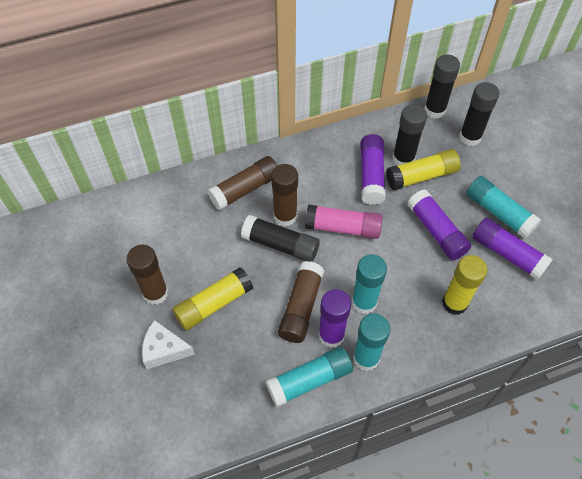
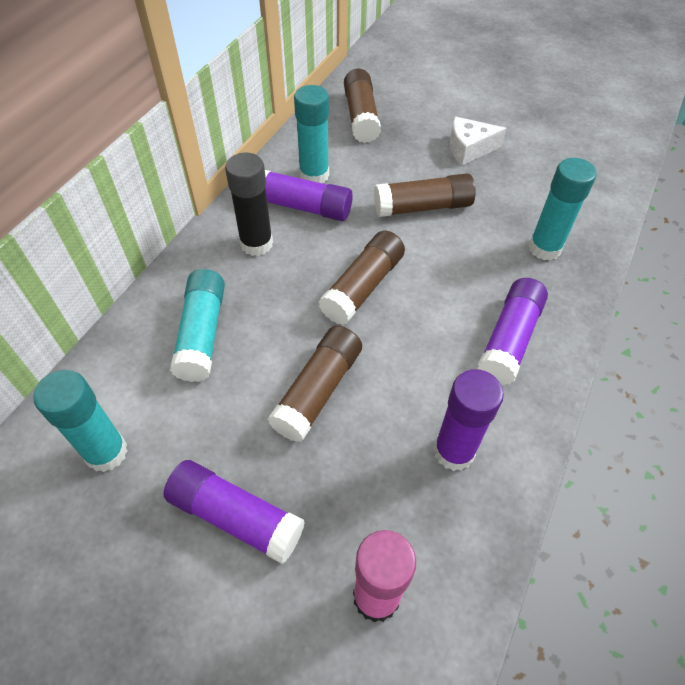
black glue stick: 4 -> 1
yellow glue stick: 3 -> 0

